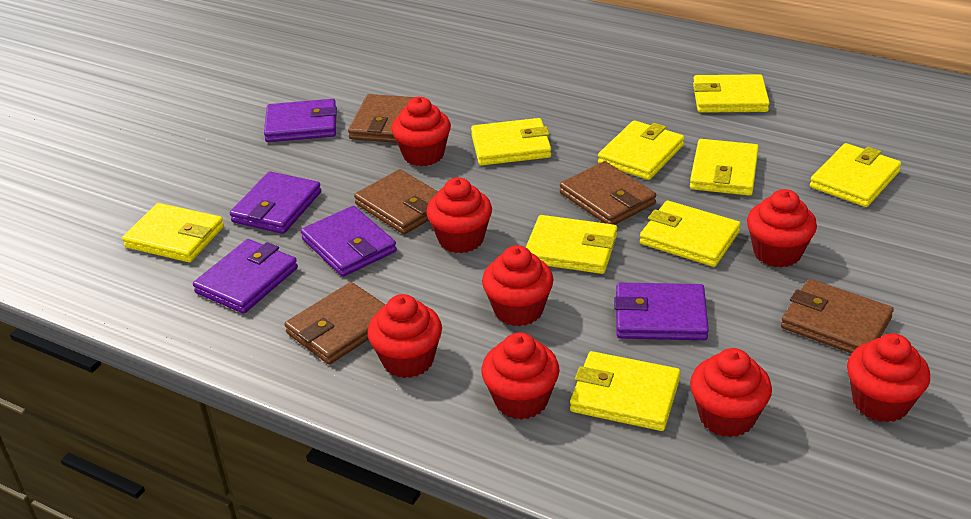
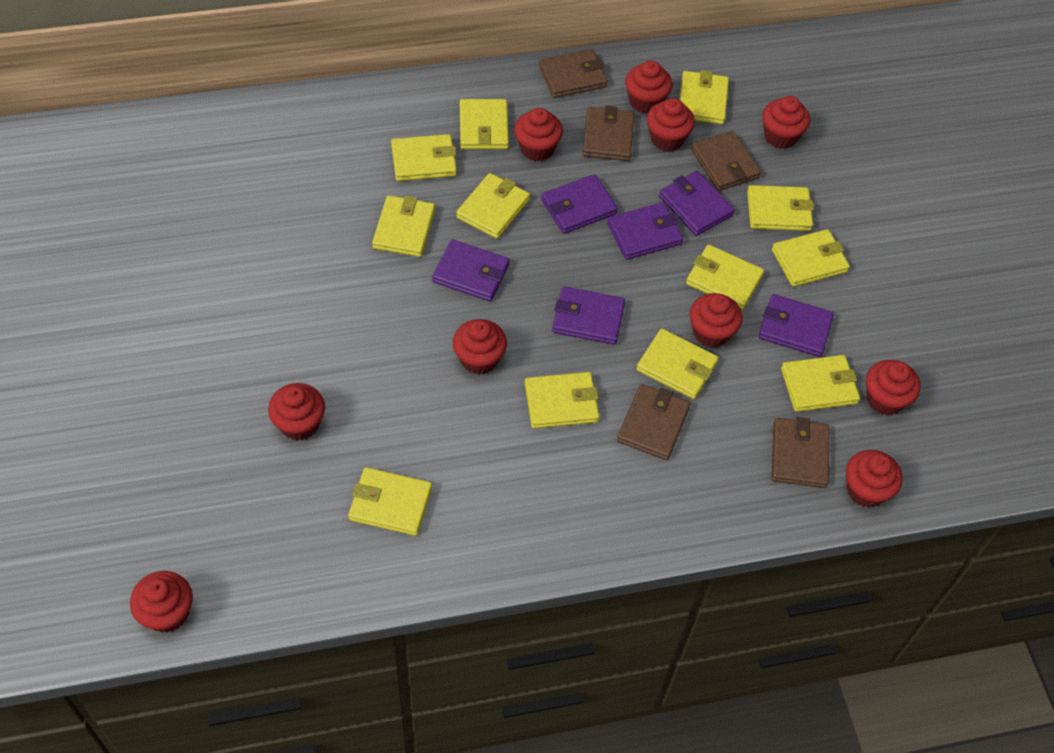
purple wallet: 5 -> 6
red cupcake: 8 -> 10
yellow wallet: 9 -> 12

